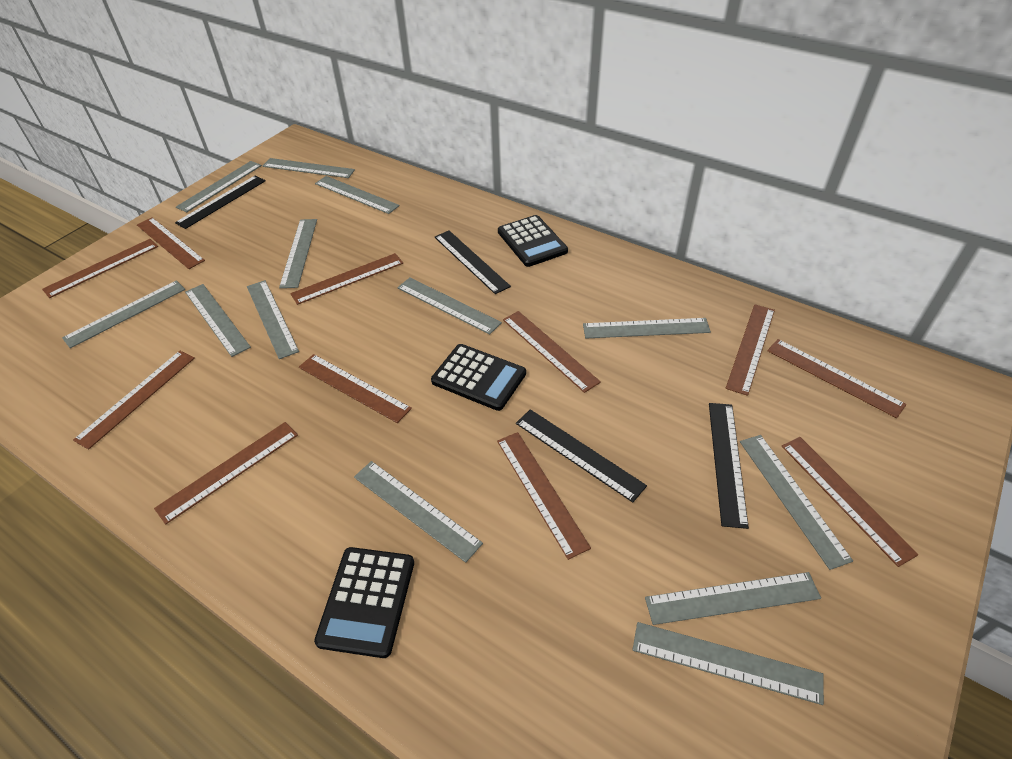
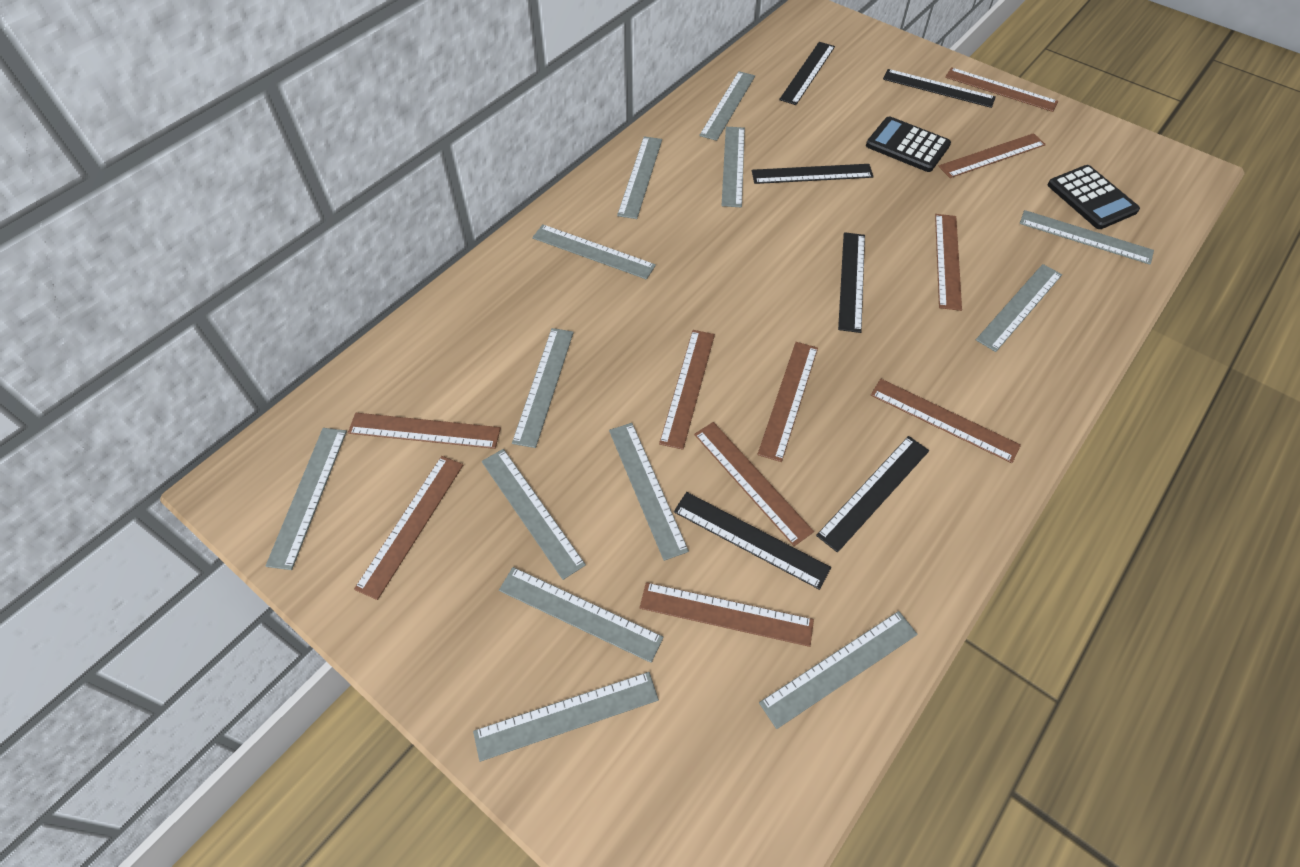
black calculator: 3 -> 2
black ruler: 4 -> 6
brown ruler: 11 -> 10

